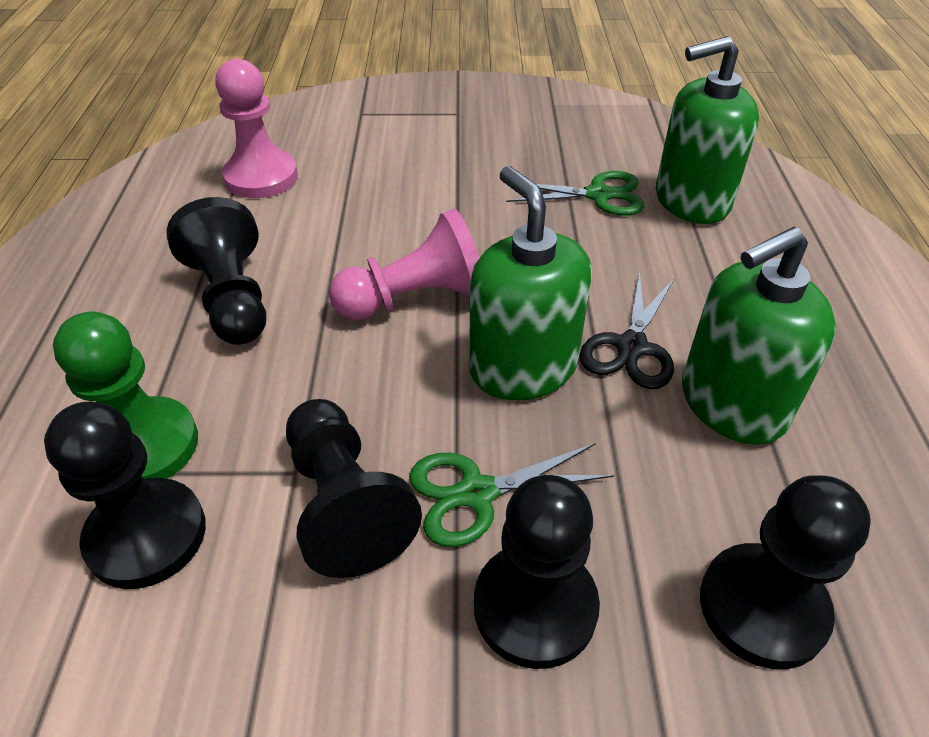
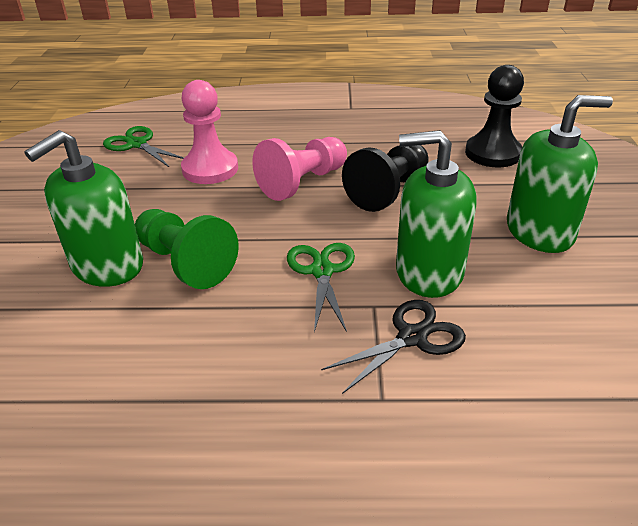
black pawn: 5 -> 2

